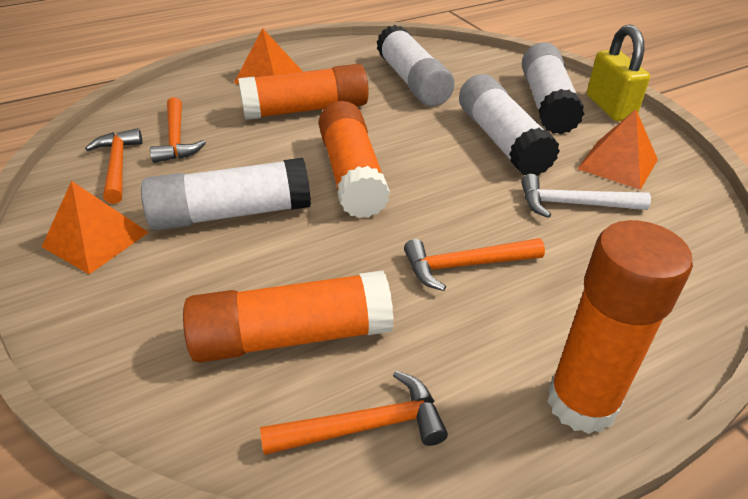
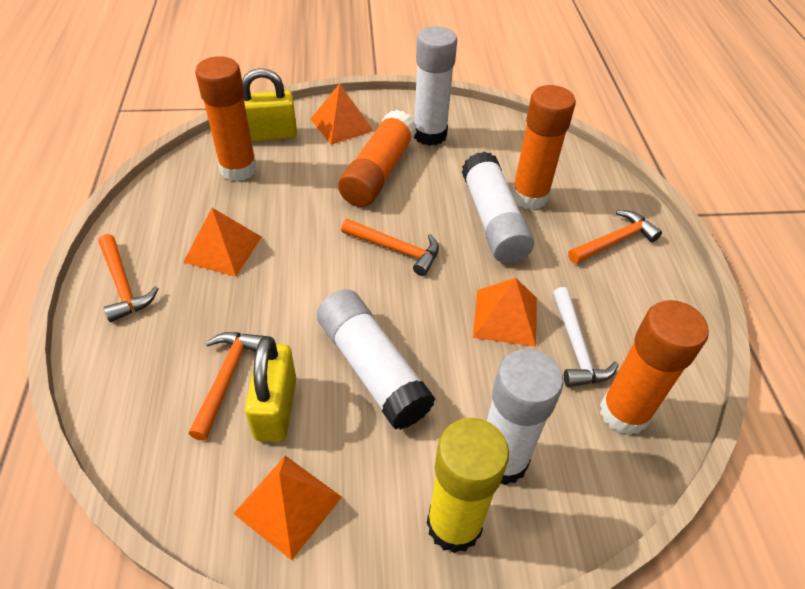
orange pyramid: 3 -> 4
yellow glue stick: 0 -> 1
yellow padlock: 1 -> 2

